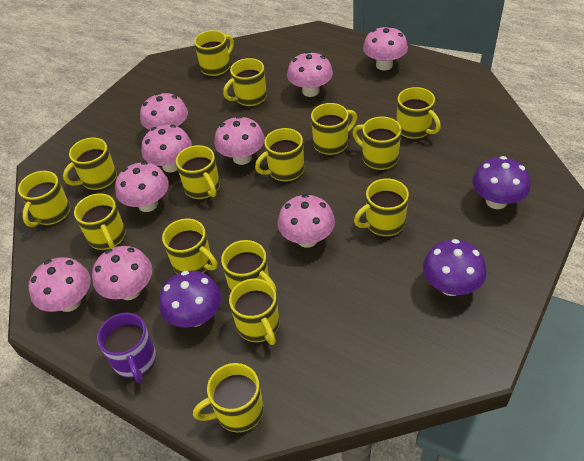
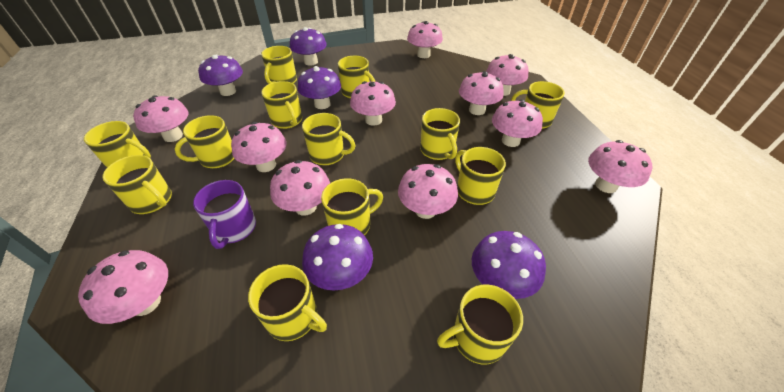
pink mushroom: 9 -> 11
purple mushroom: 3 -> 5
yellow mug: 15 -> 13

